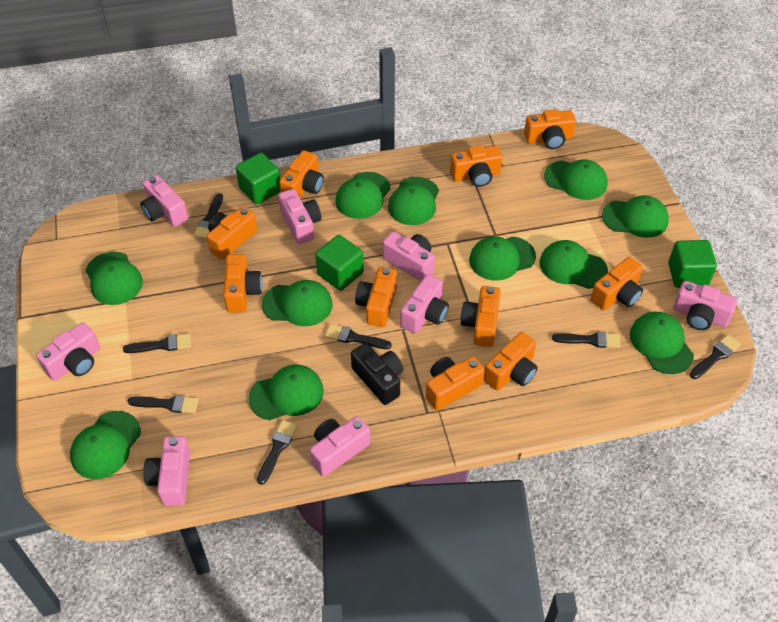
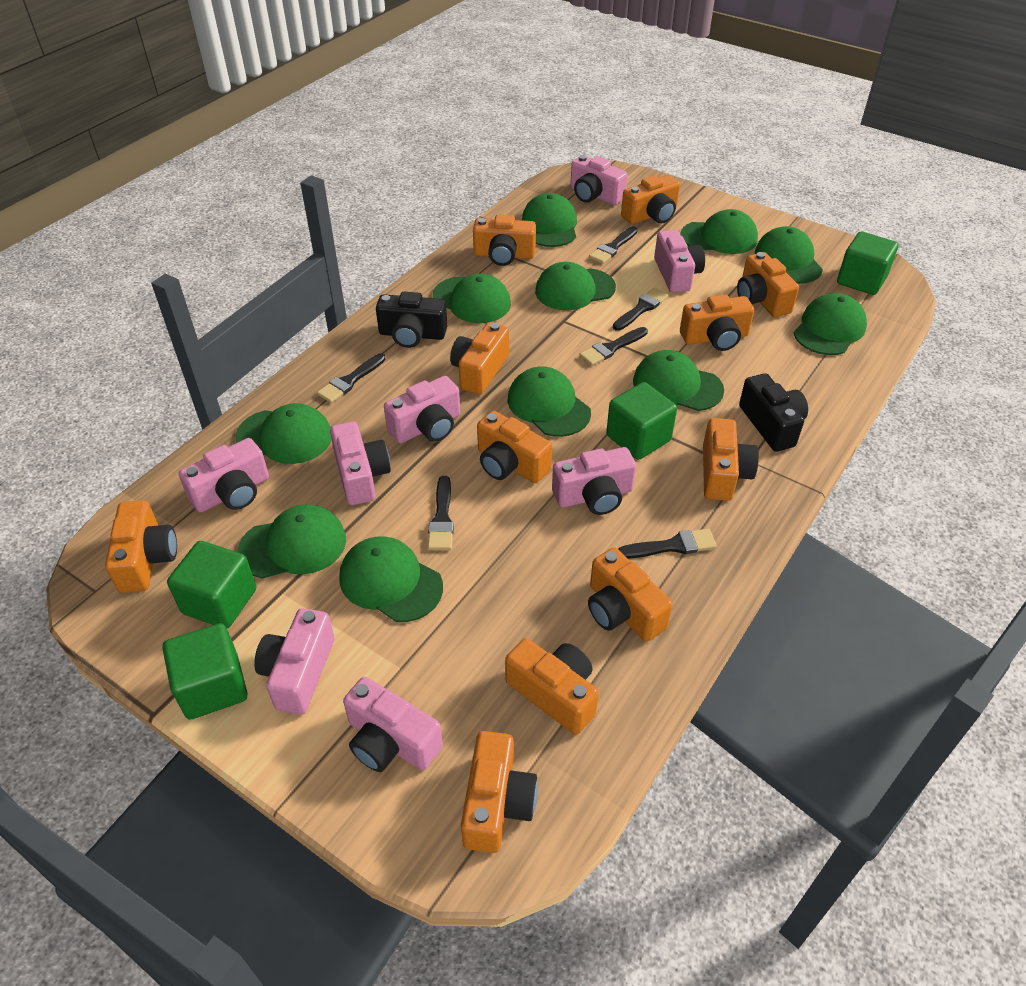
black brush: 7 -> 6
black camera: 1 -> 2
green cube: 3 -> 4
orange camera: 10 -> 11

